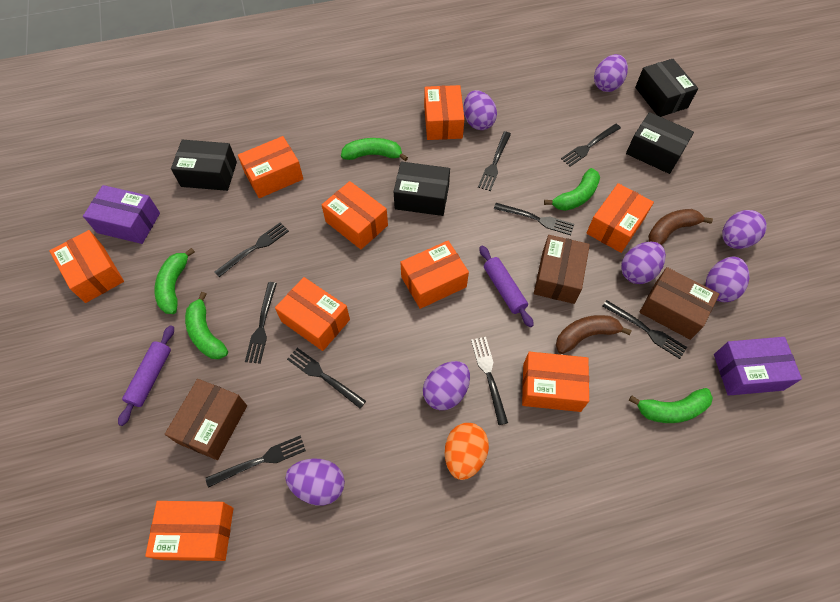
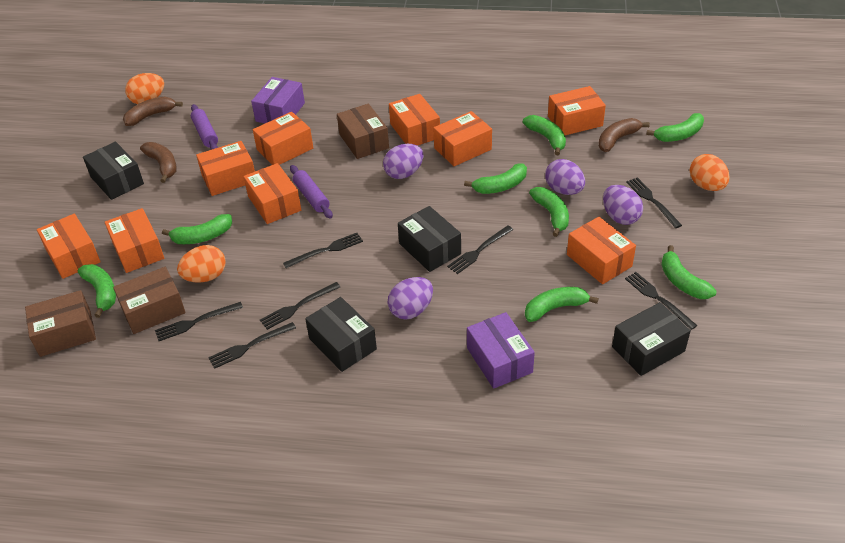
black fork: 9 -> 7
brown banana: 2 -> 3
green banana: 5 -> 8
orange egg: 1 -> 3
purple egg: 7 -> 4

